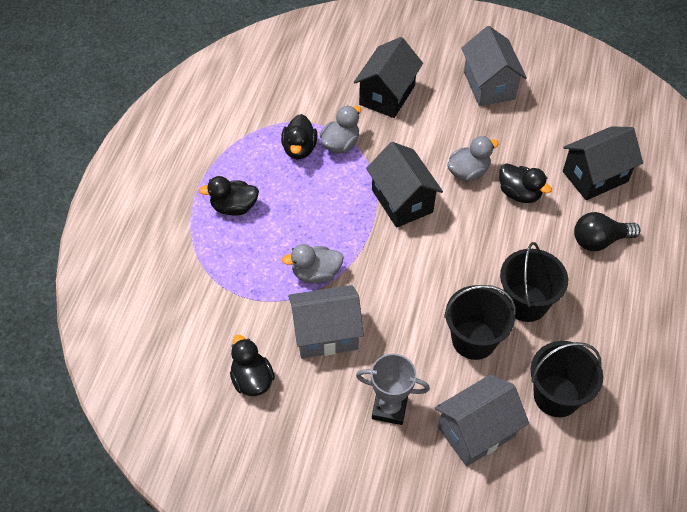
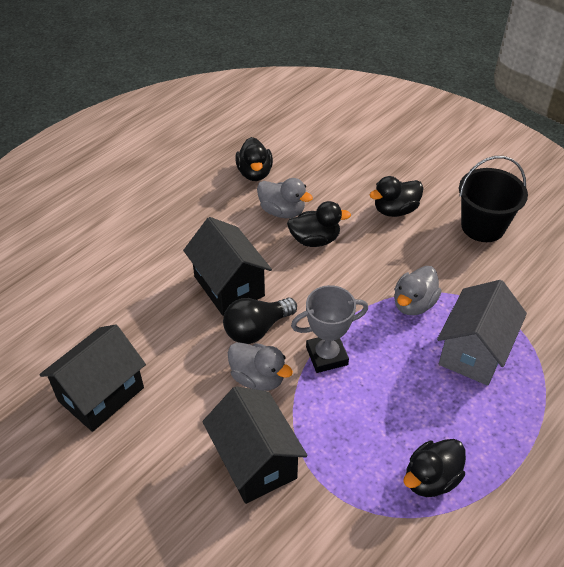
black bucket: 3 -> 1
grey house: 3 -> 1

